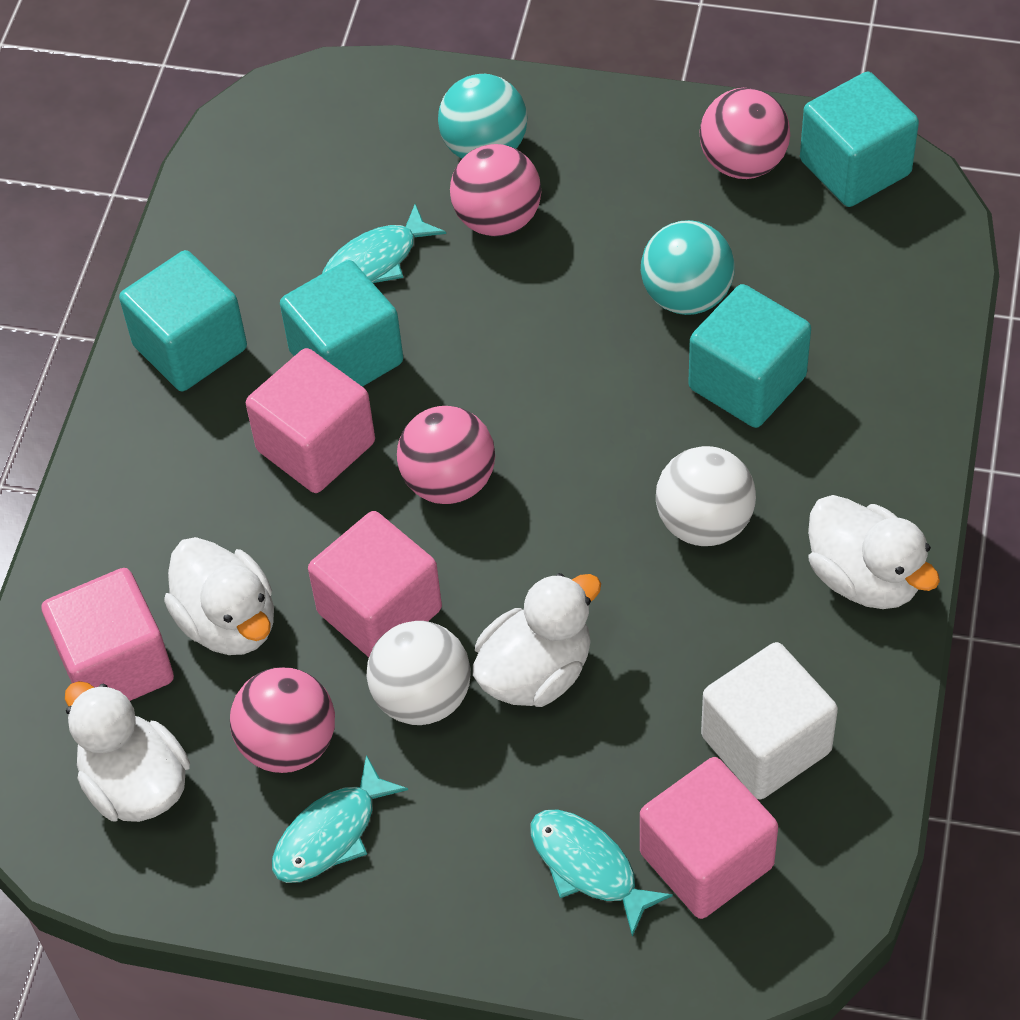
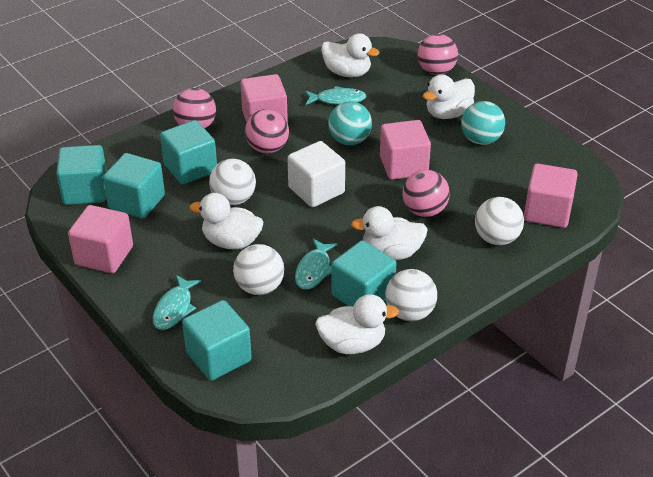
turquoise cube: 4 -> 5
white ball: 2 -> 4
white duck: 4 -> 5

